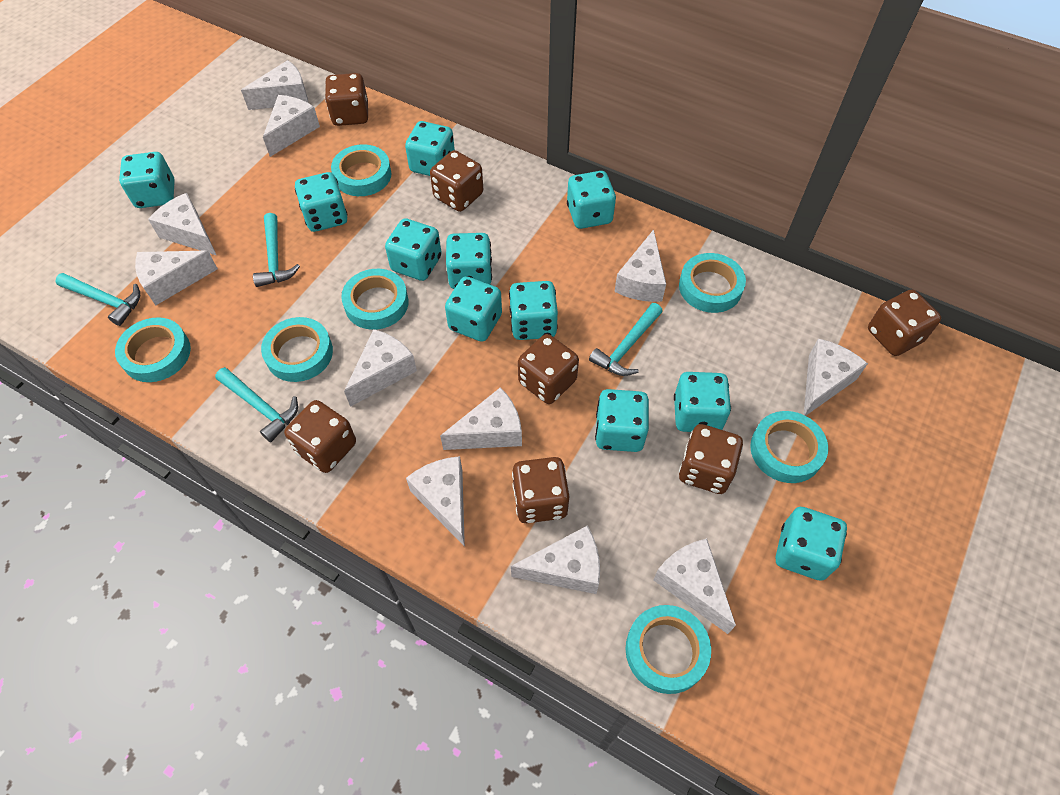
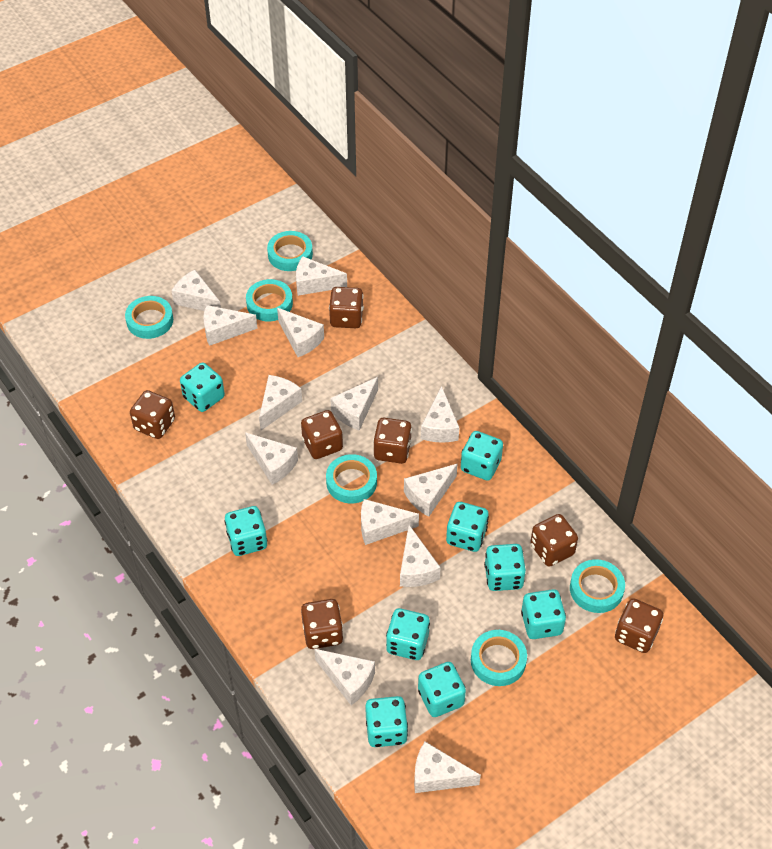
turquoise dice: 11 -> 9
turquoise hammer: 4 -> 0
turquoise tape: 7 -> 6
white cheese: 11 -> 13

